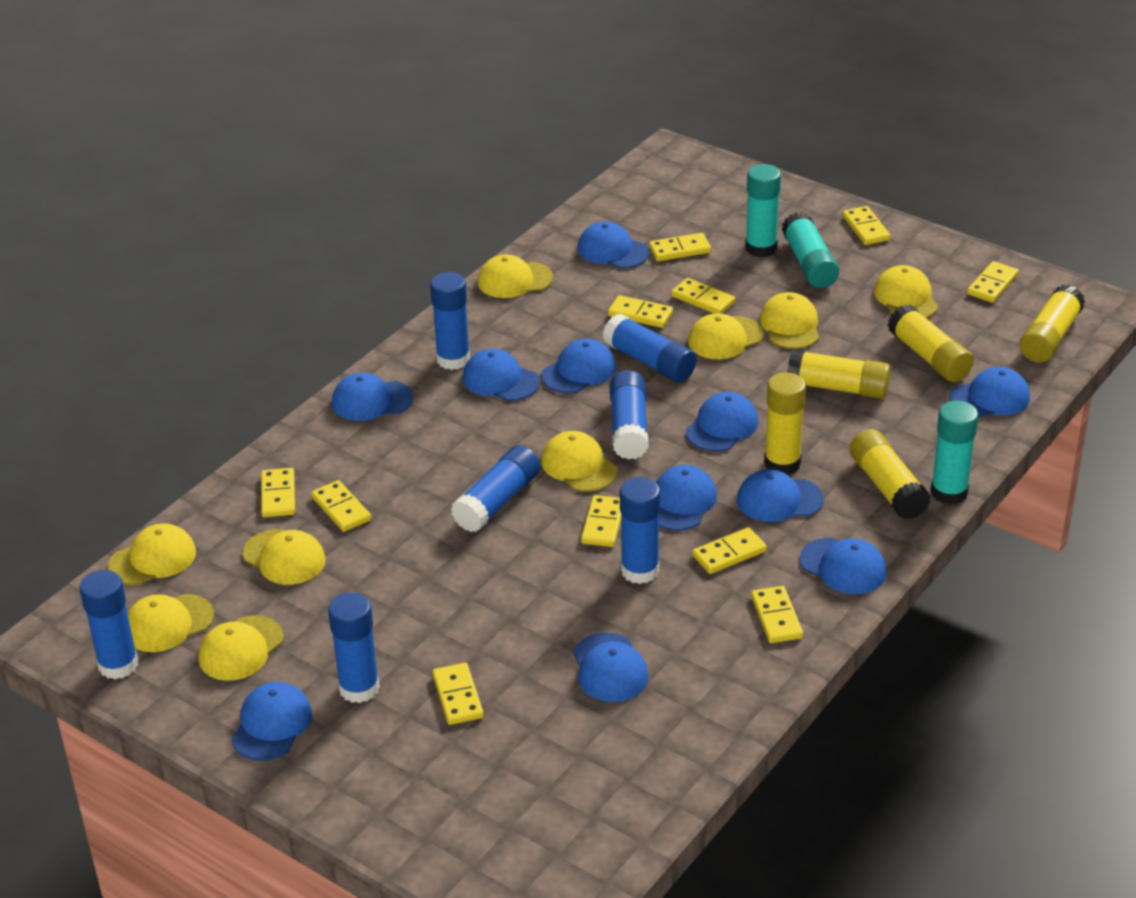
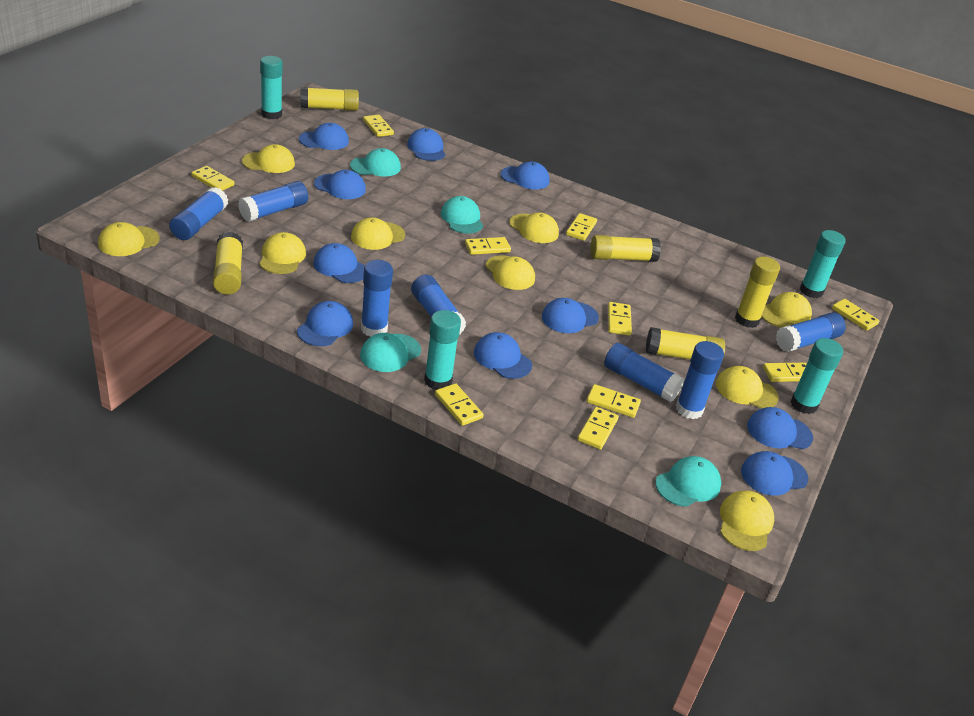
blue cap: 11 -> 10
turquoise cap: 0 -> 4
turquoise glue stick: 3 -> 4
yellow domino: 11 -> 10

